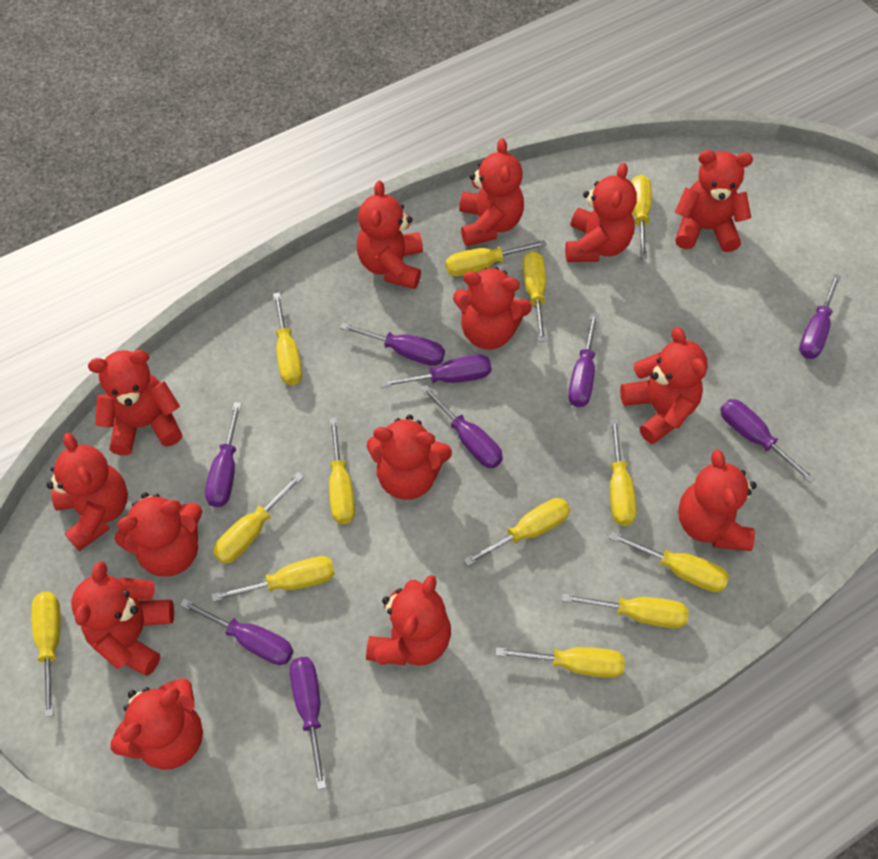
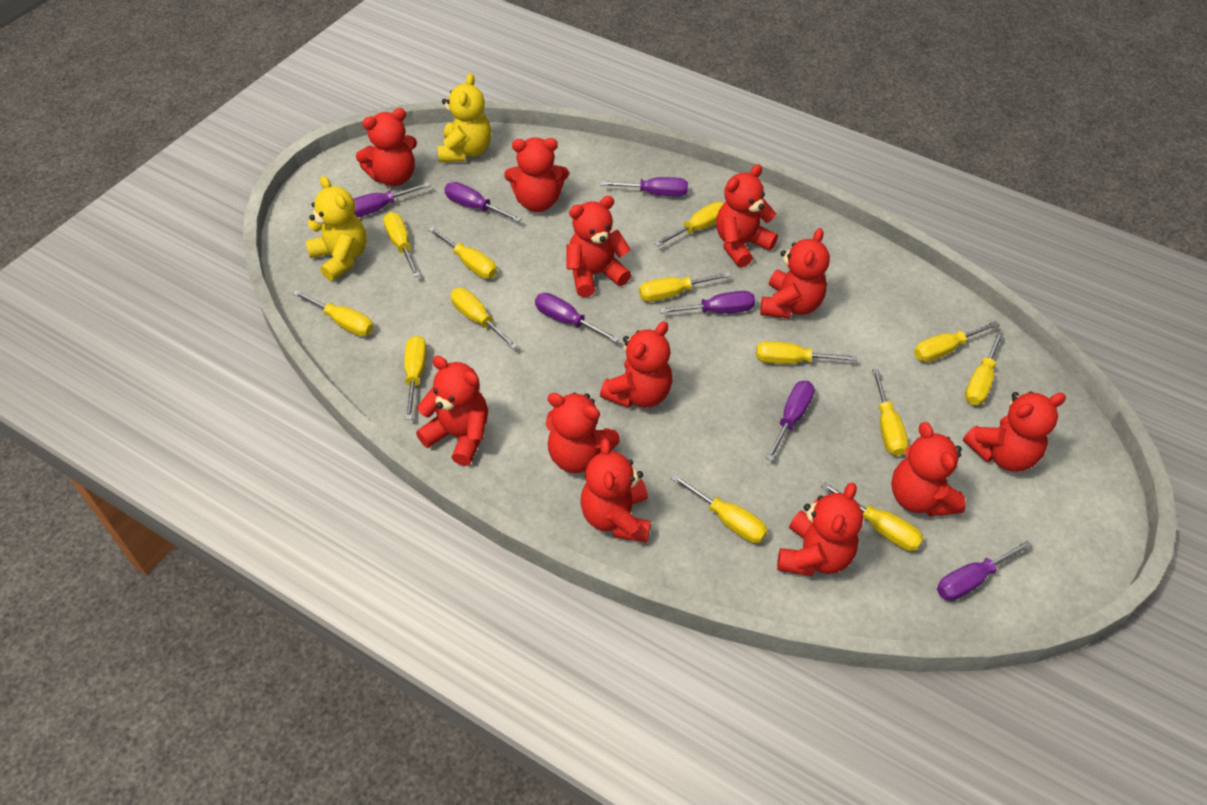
purple screwdriver: 9 -> 7
red teddy bear: 14 -> 12
yellow teddy bear: 0 -> 2

